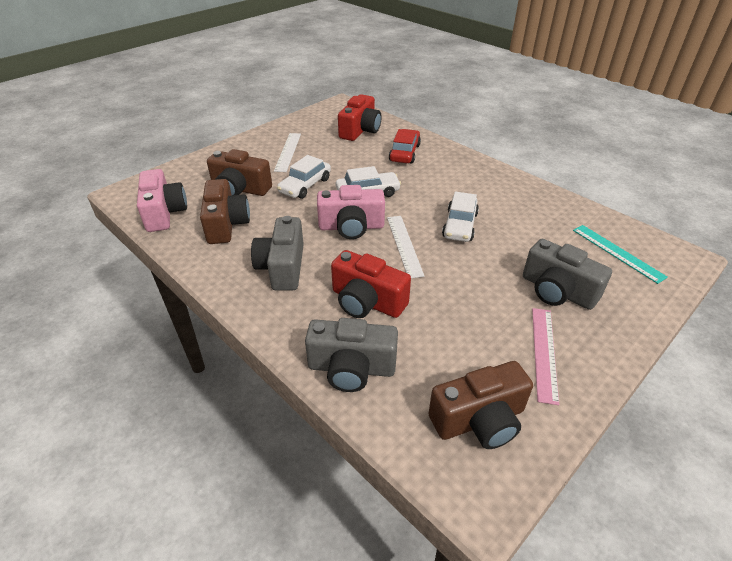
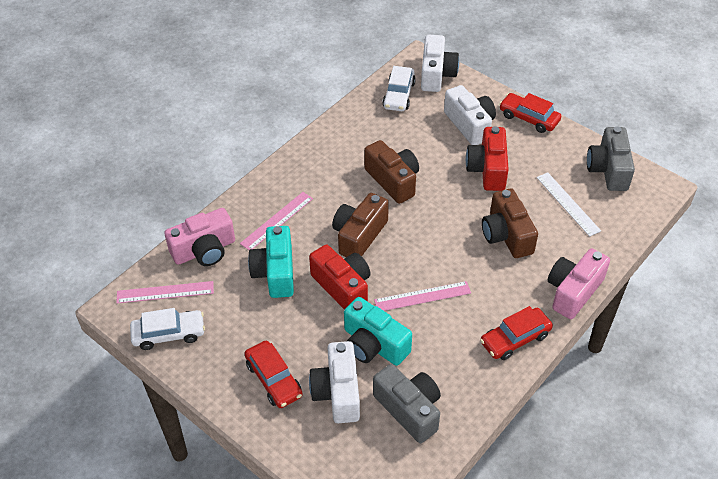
grey camera: 3 -> 2
pink ruler: 1 -> 3
red car: 1 -> 3
turquoise camera: 0 -> 2
turquoise ruler: 1 -> 0
white camera: 0 -> 3
white car: 3 -> 2
white ruler: 2 -> 1

